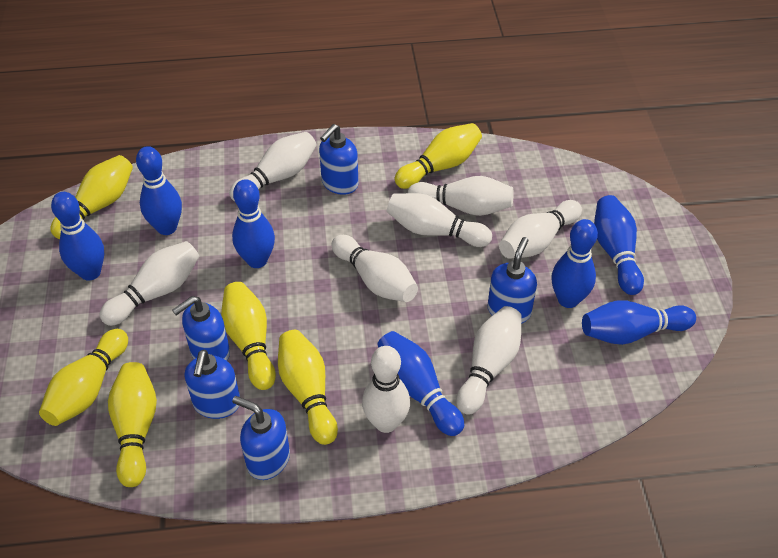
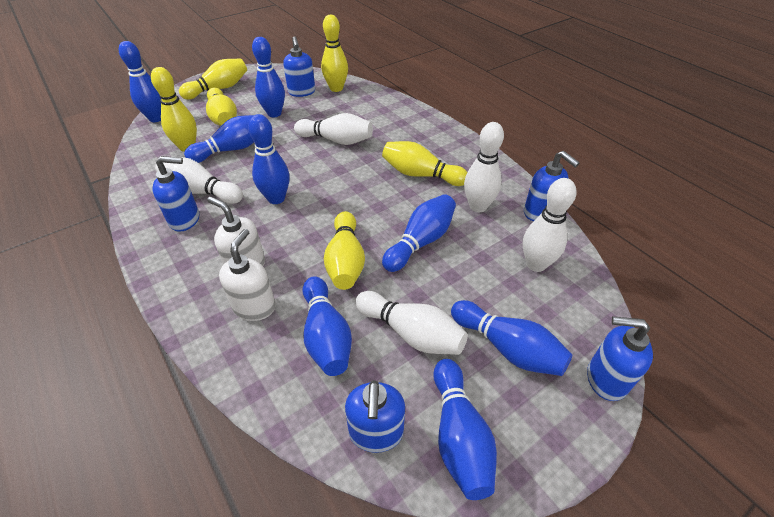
blue bowling pin: 7 -> 8
white bowling pin: 8 -> 5
white soap dispenser: 0 -> 2

